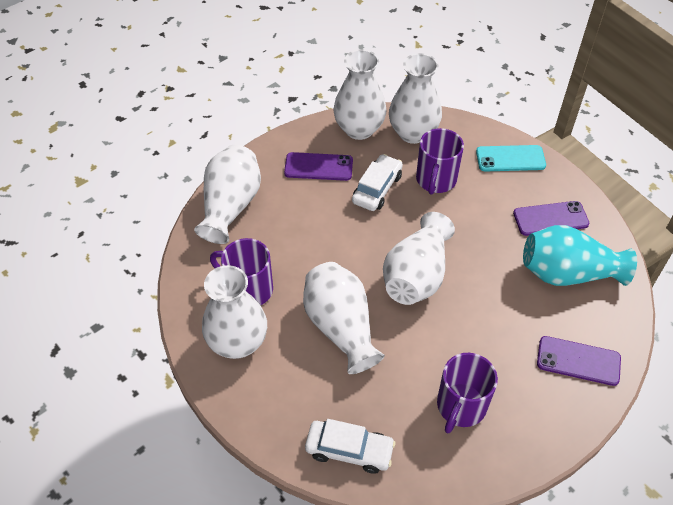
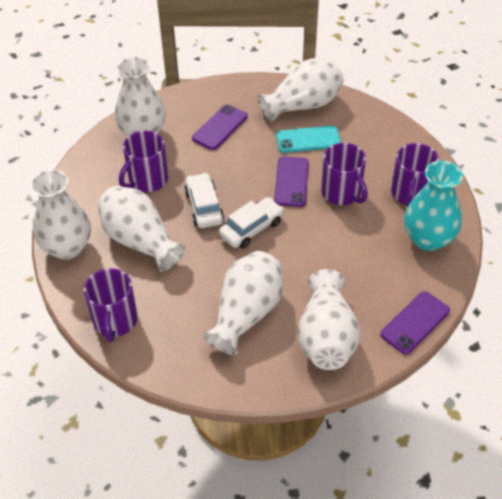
purple mug: 3 -> 4

